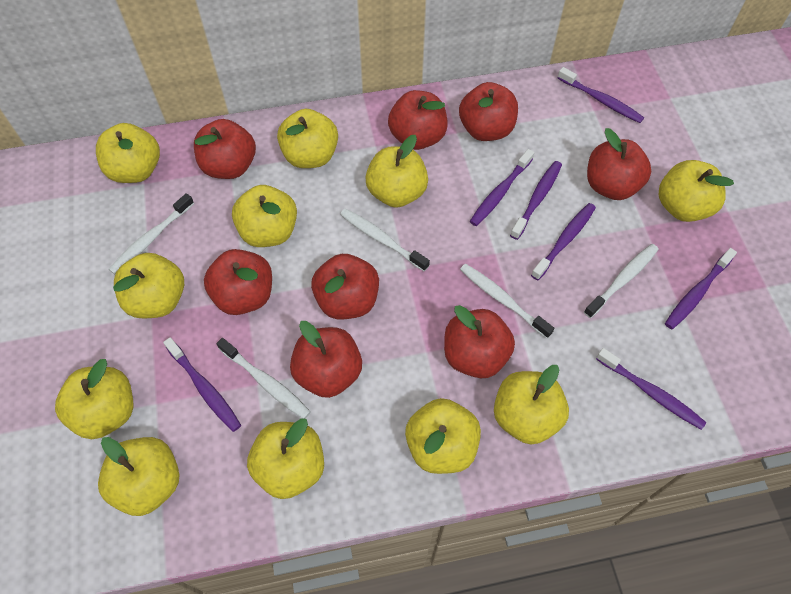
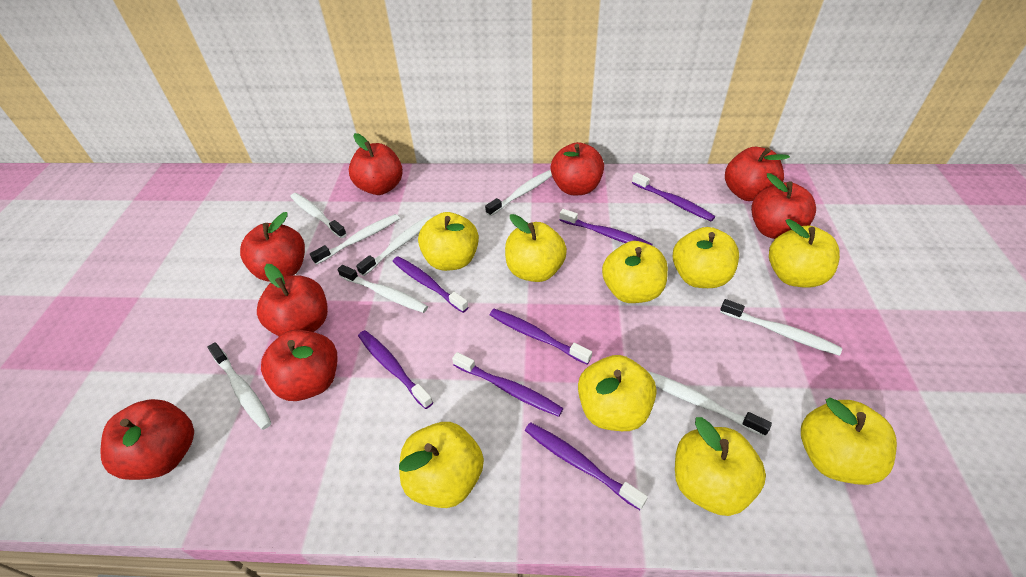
white toothbrush: 5 -> 8
yellow apple: 11 -> 9

